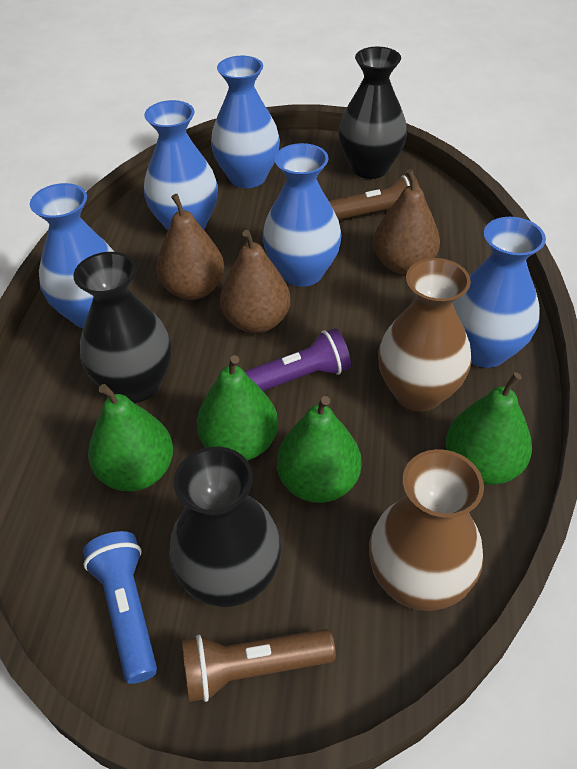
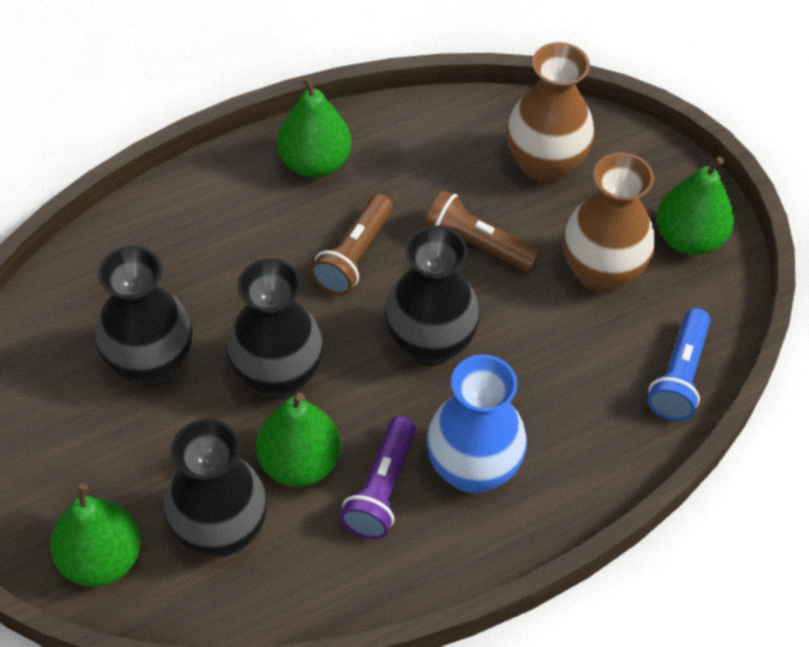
black vase: 3 -> 4
blue vase: 5 -> 1
brown pear: 3 -> 0

